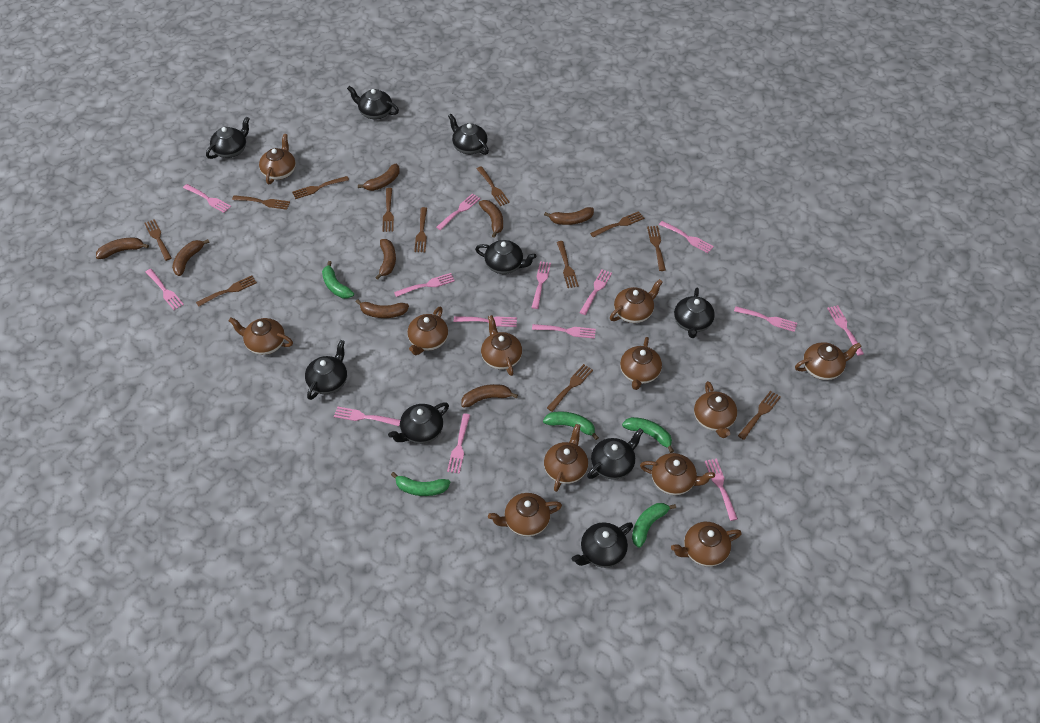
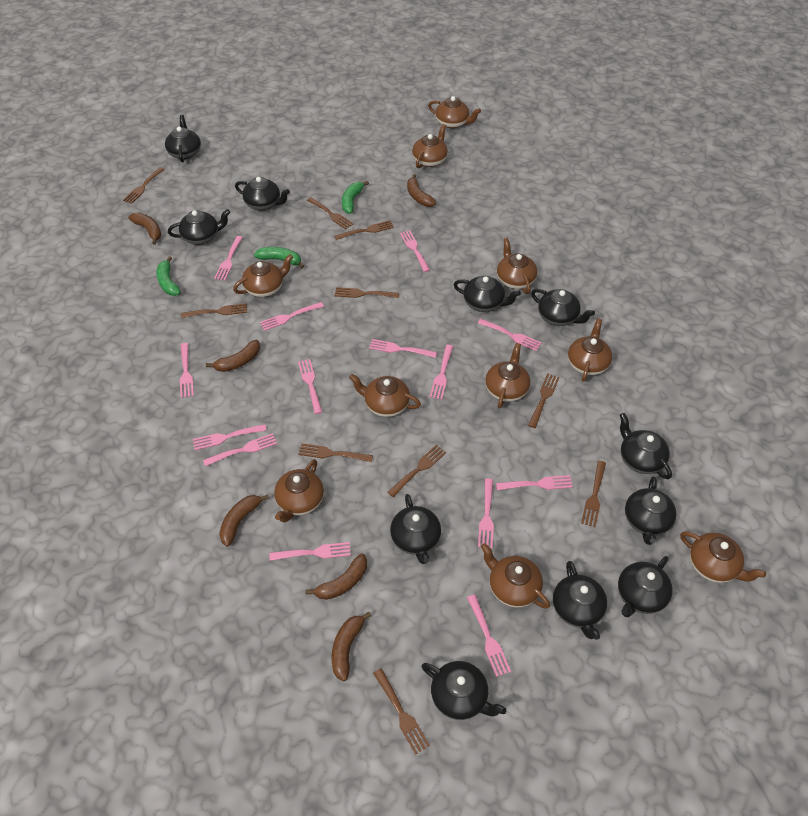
black teapot: 9 -> 11
brown banana: 8 -> 6
brown fork: 12 -> 10
brown teapot: 12 -> 10
green banana: 5 -> 3

